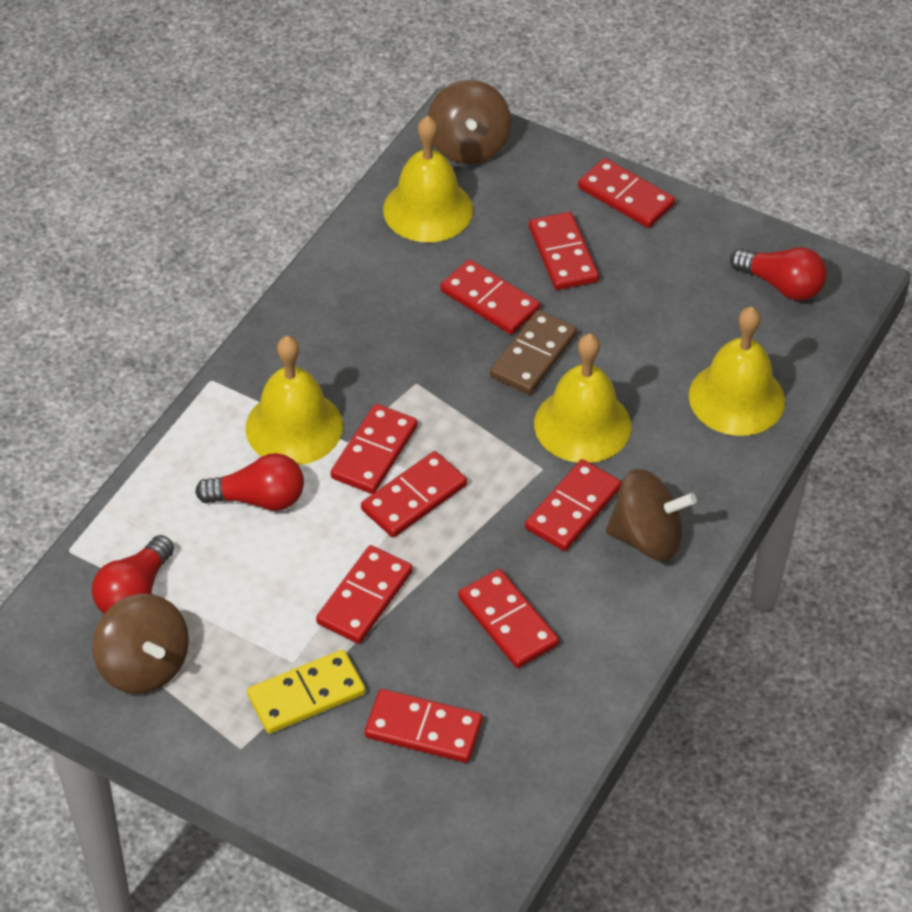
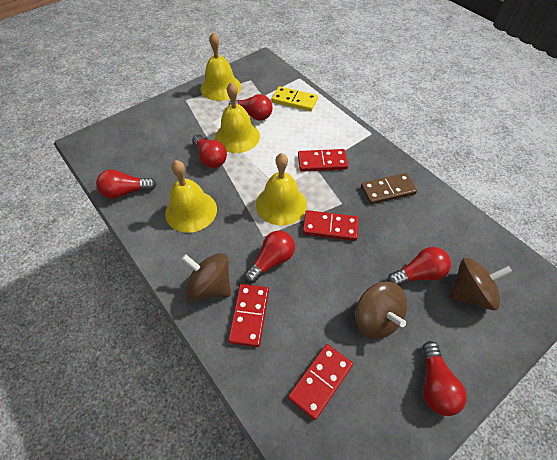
red domino: 9 -> 4
red light bulb: 3 -> 6

